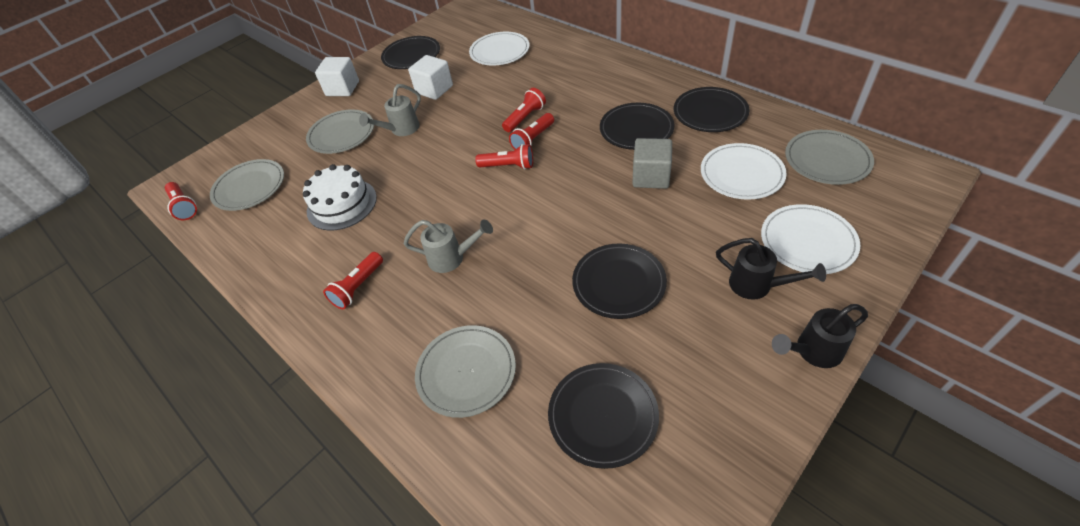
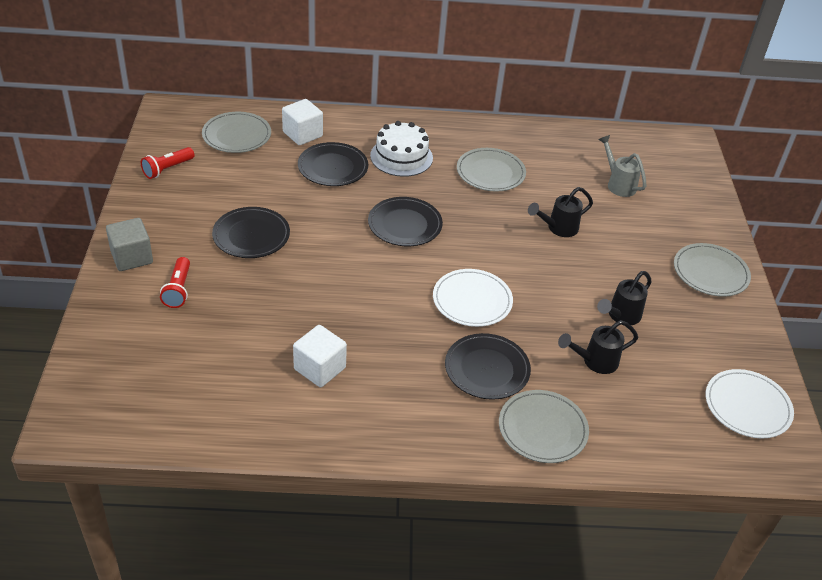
black plate: 5 -> 4
black watering can: 2 -> 3
grey watering can: 2 -> 1
red flashlight: 5 -> 2
white plate: 3 -> 2

